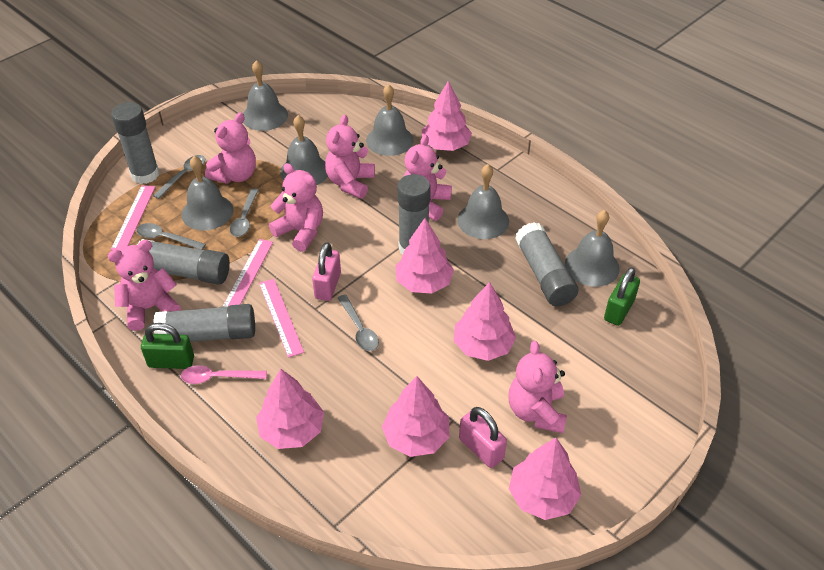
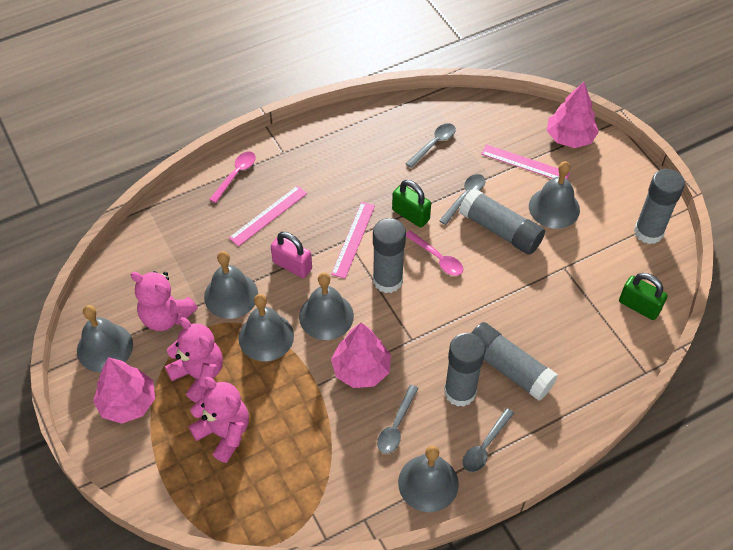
pink padlock: 2 -> 1
pink spoon: 1 -> 2
pink teddy bear: 6 -> 3
pink tree: 6 -> 3

